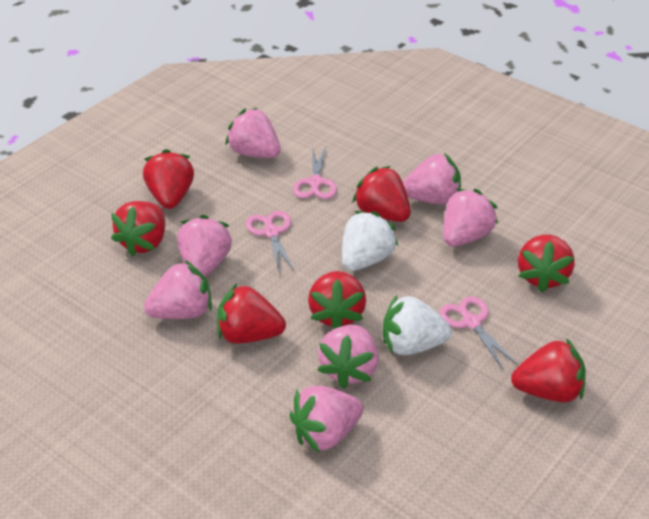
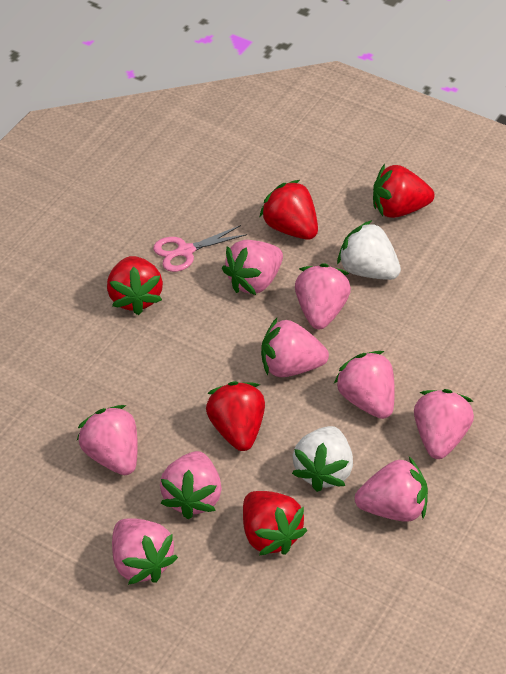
pink scissors: 3 -> 1
pink strawberry: 7 -> 9
red strawberry: 7 -> 5

